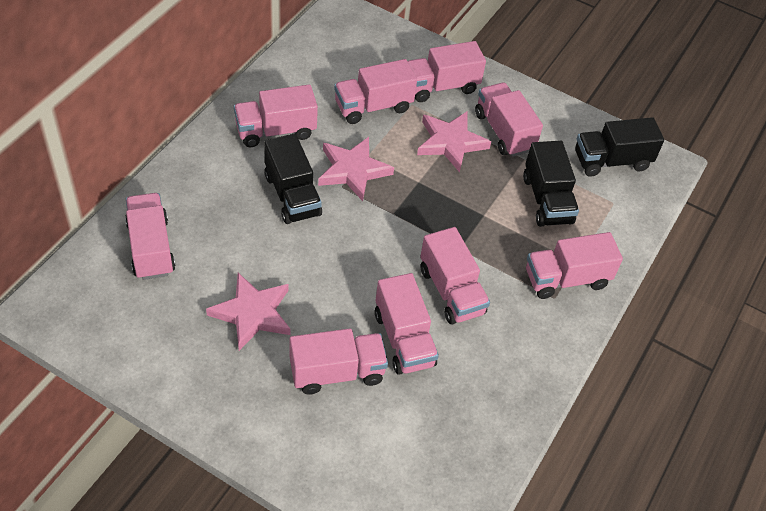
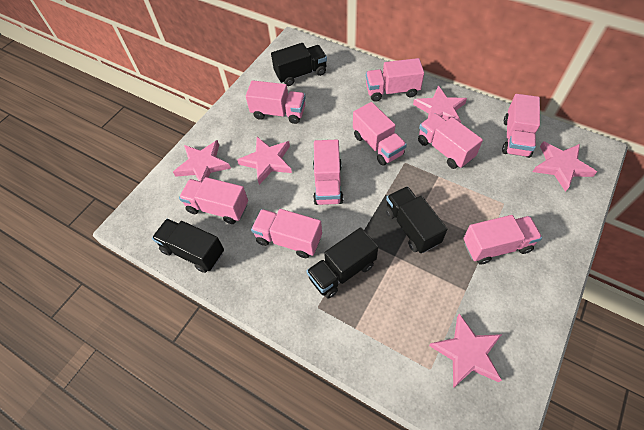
black truck: 3 -> 4
pink star: 3 -> 5

